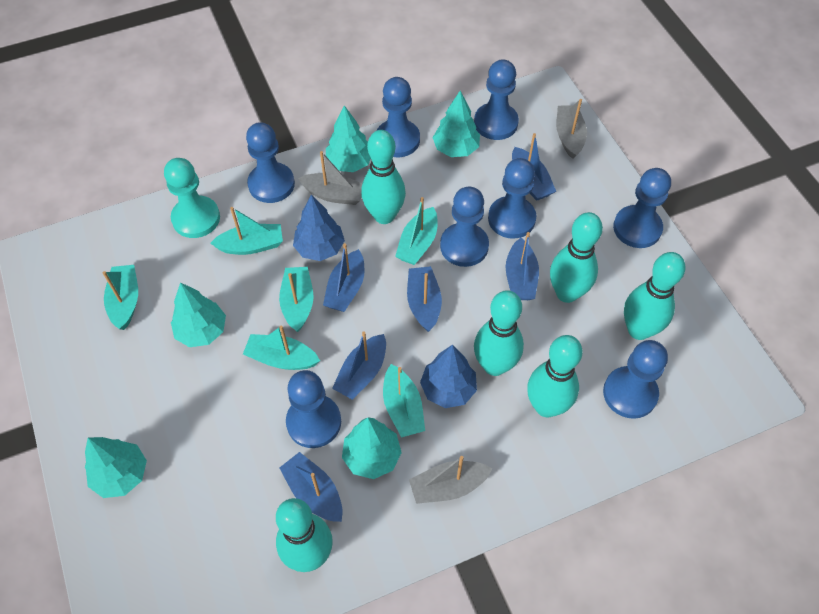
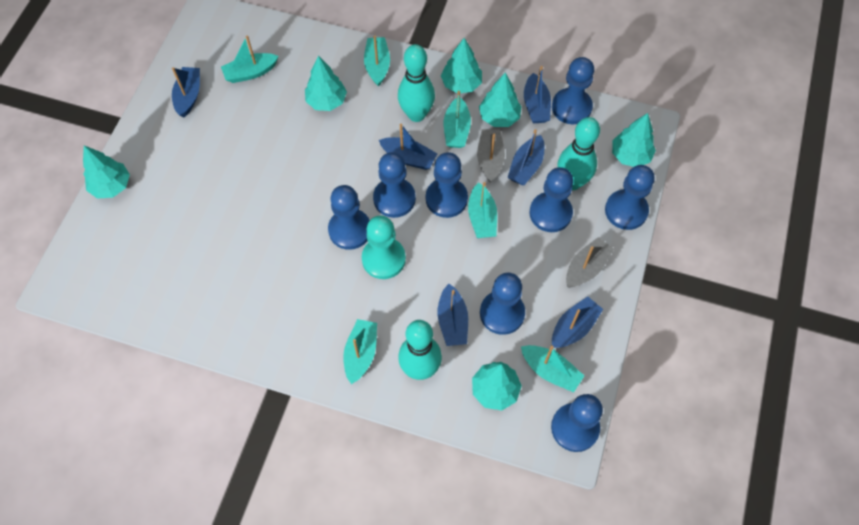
blue tree: 2 -> 0
grey boat: 3 -> 2
turquoise bowling pin: 6 -> 3
turquoise tree: 5 -> 6

